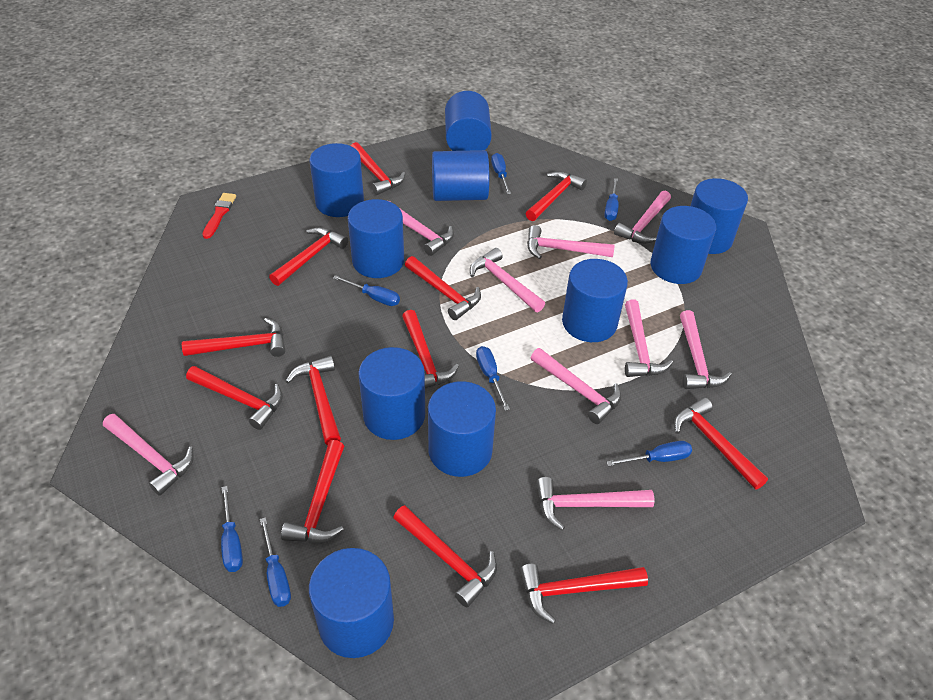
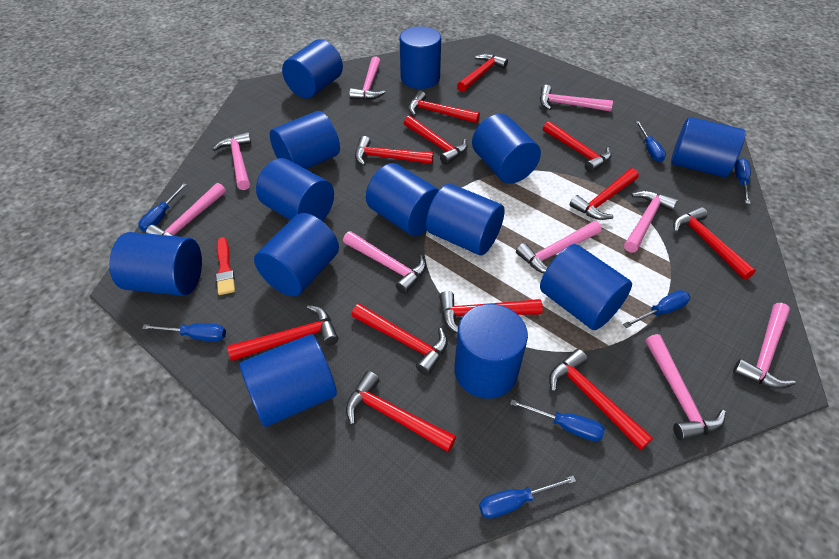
blue cylinder: 10 -> 13

